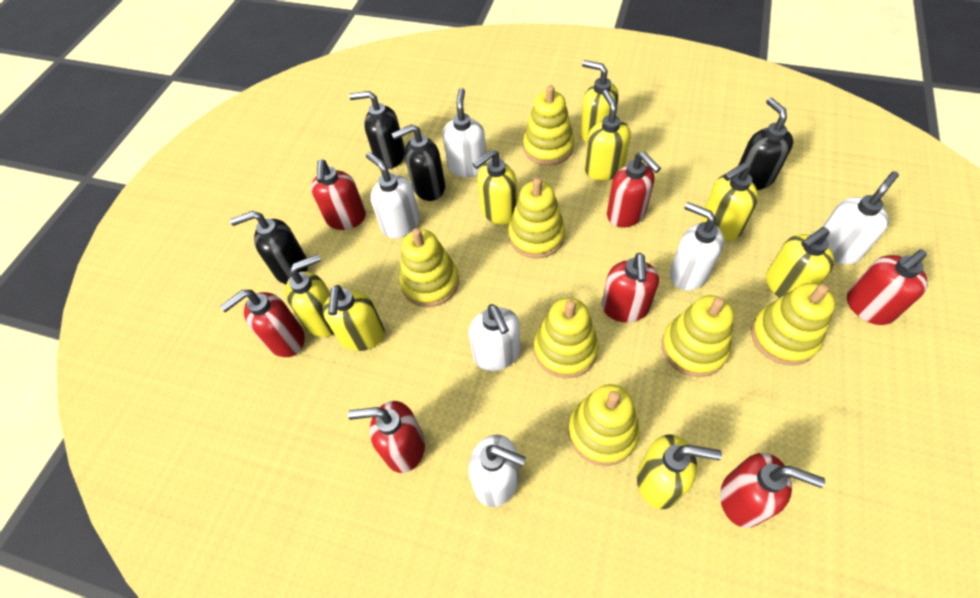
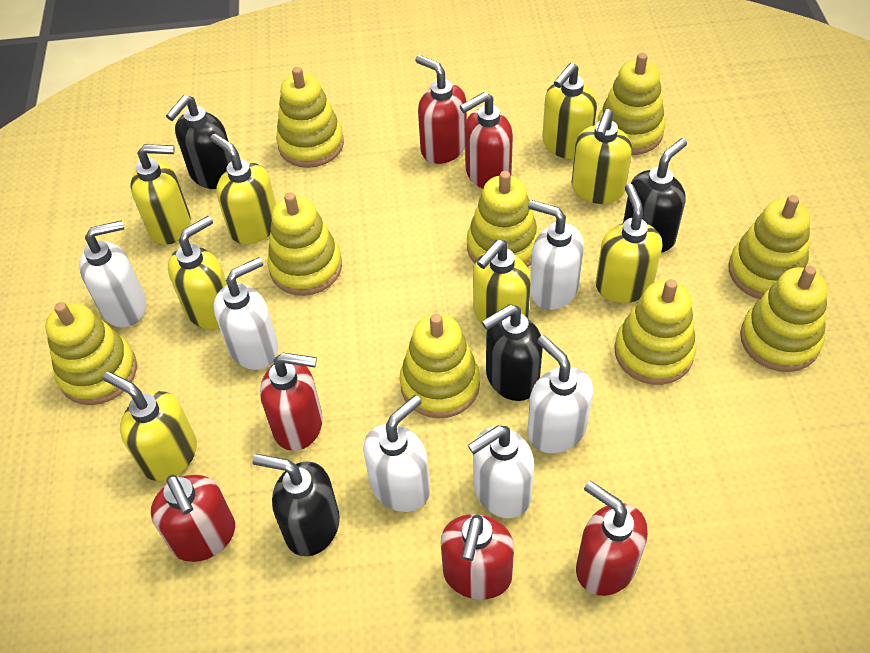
red soap dispenser: 7 -> 6
yellow stacking toy: 7 -> 9

